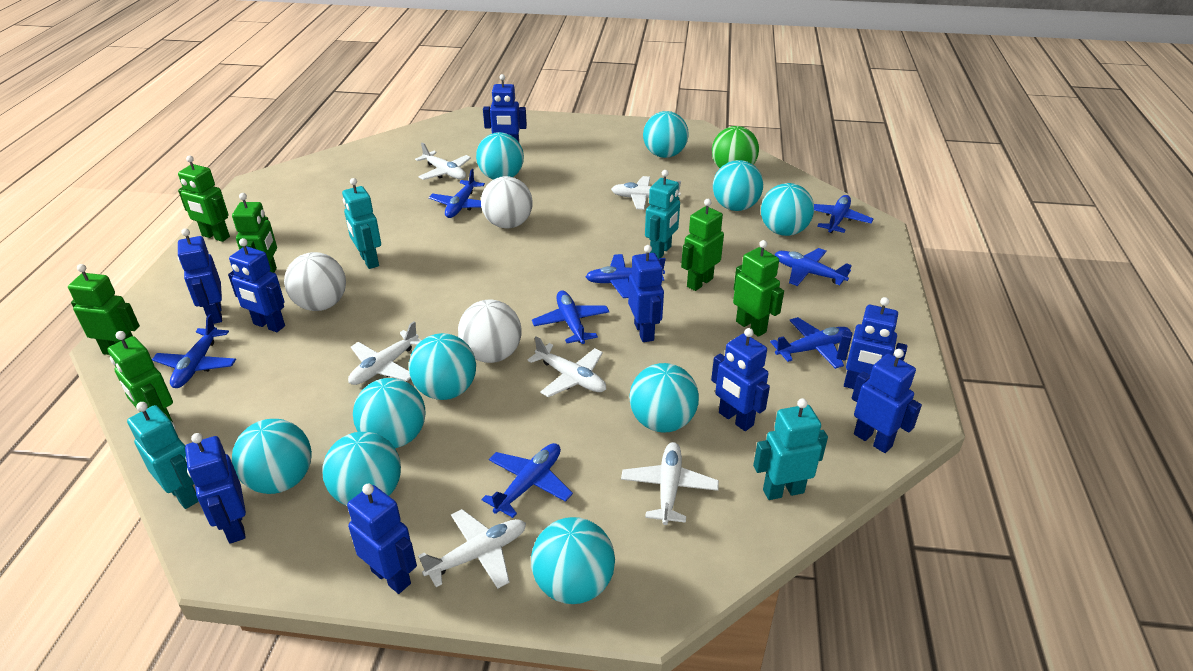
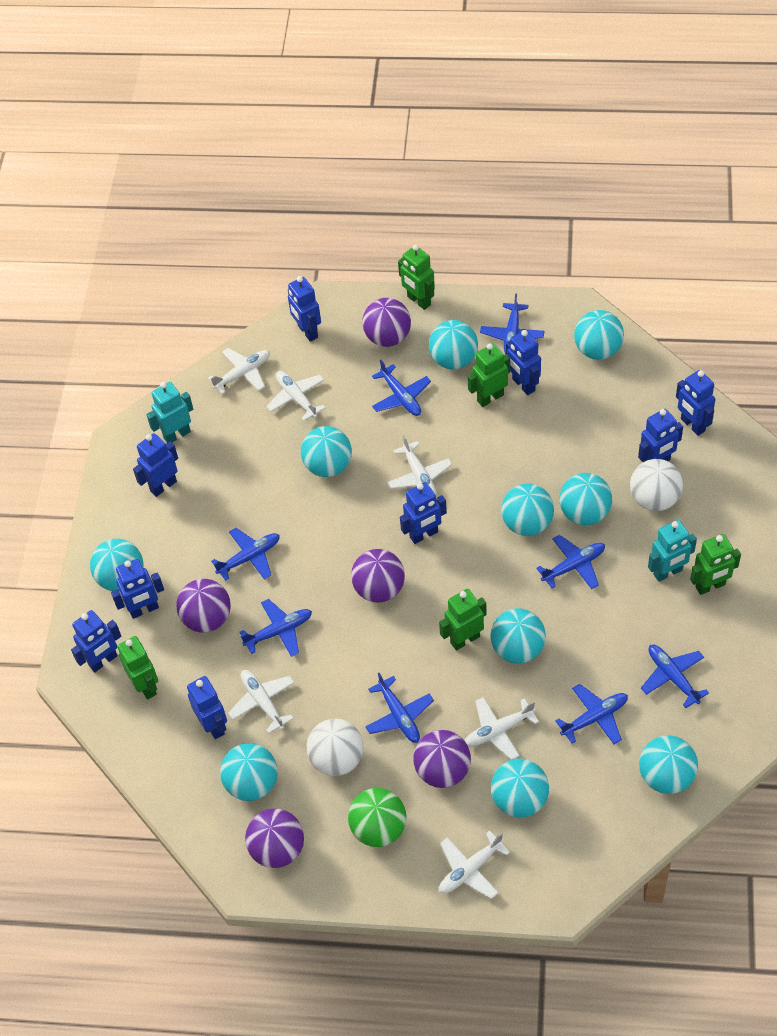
green robot: 6 -> 5
purple ball: 0 -> 5
turquoise robot: 4 -> 2
white ball: 3 -> 2

